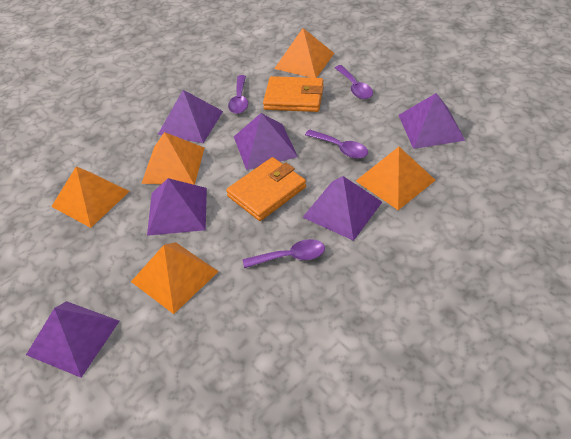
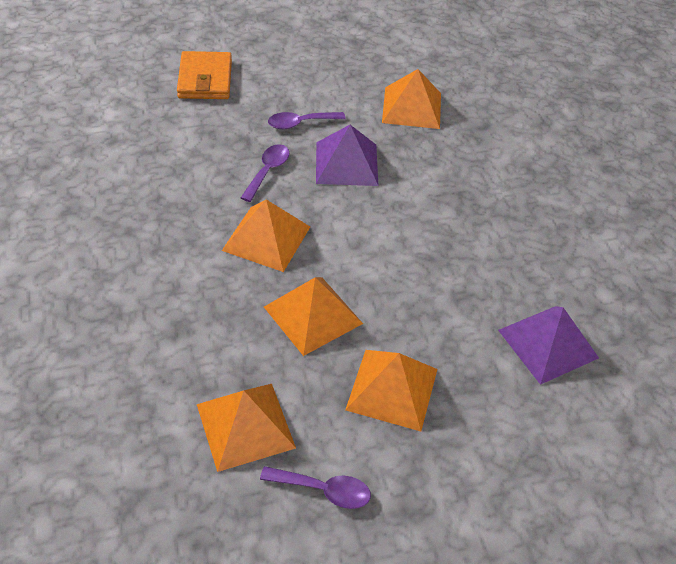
orange wallet: 2 -> 1
purple pyramid: 6 -> 2
purple spoon: 4 -> 3

